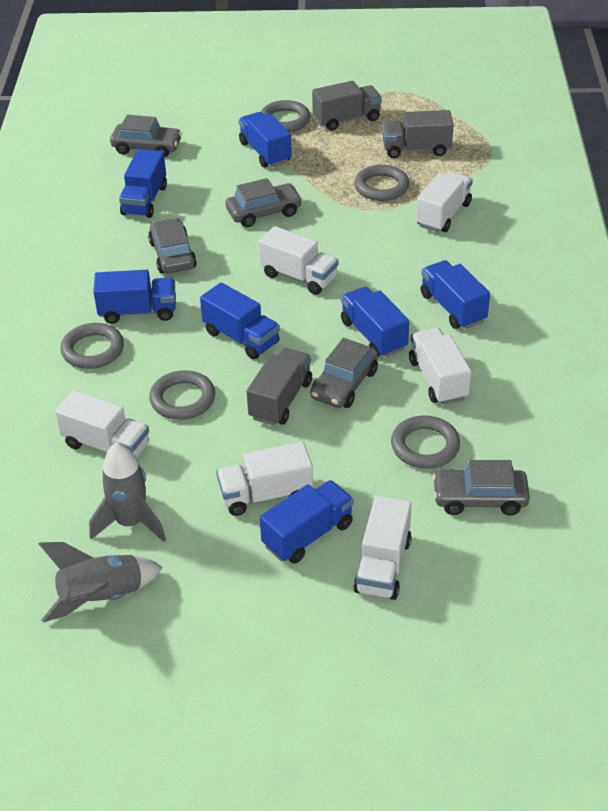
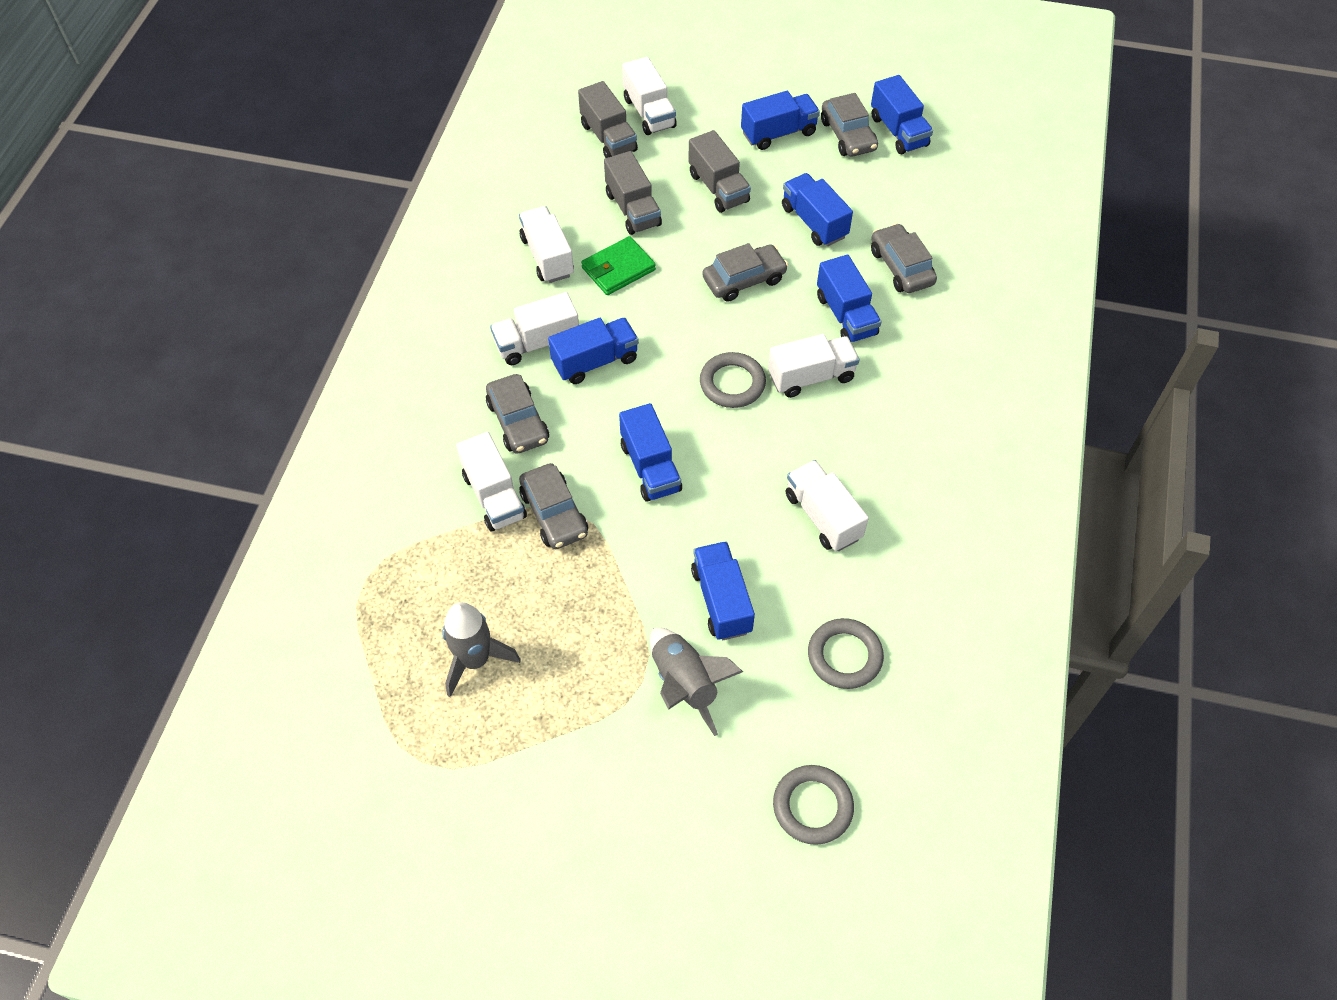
green wallet: 0 -> 1
grey ring: 5 -> 3

